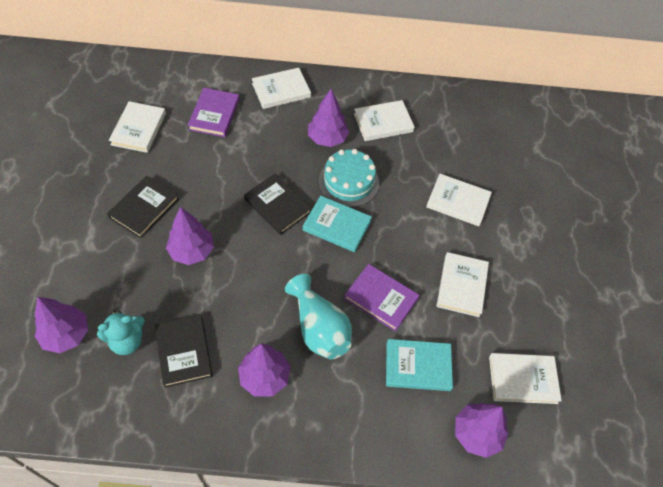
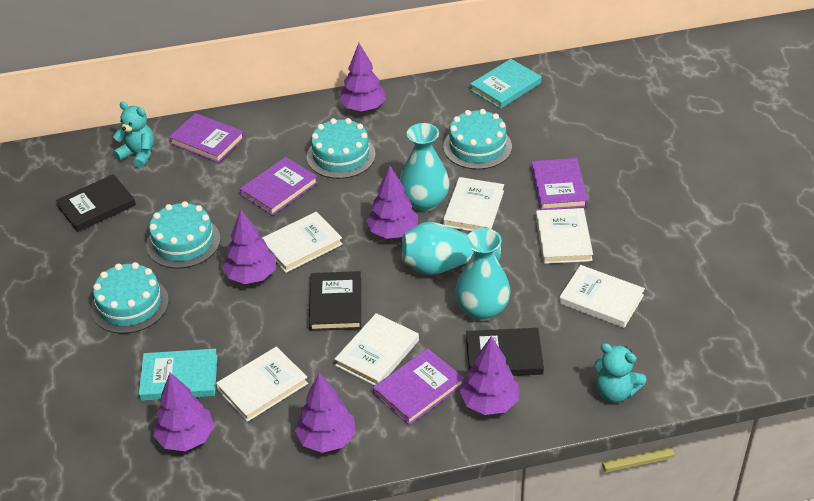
purple book: 2 -> 4
purple tree: 5 -> 6
turquoise cake: 1 -> 4
turquoise teddy bear: 1 -> 2
turquoise vase: 1 -> 3

